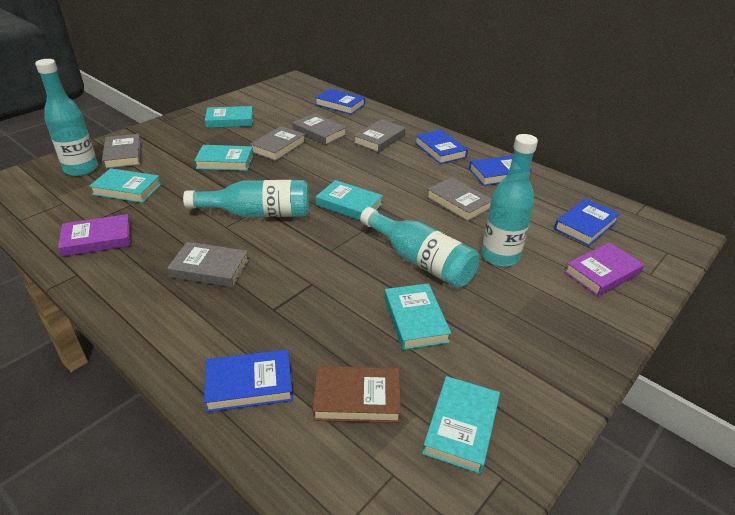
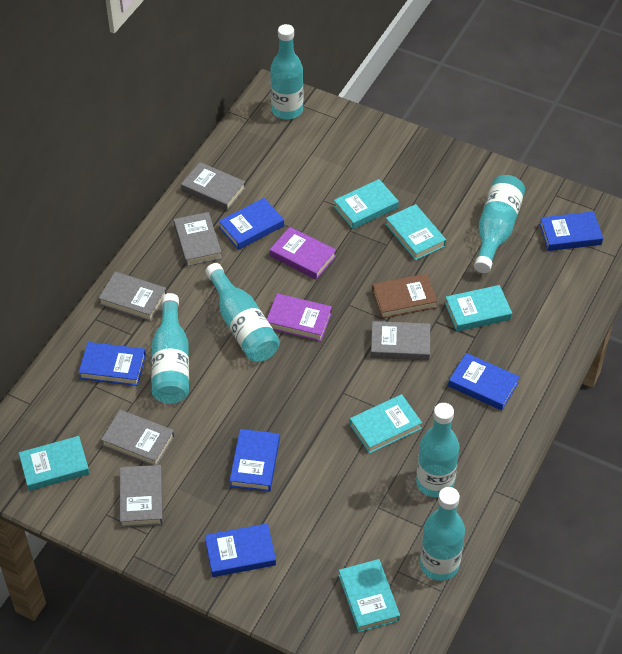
blue book: 5 -> 6
turquoise bottle: 4 -> 6

